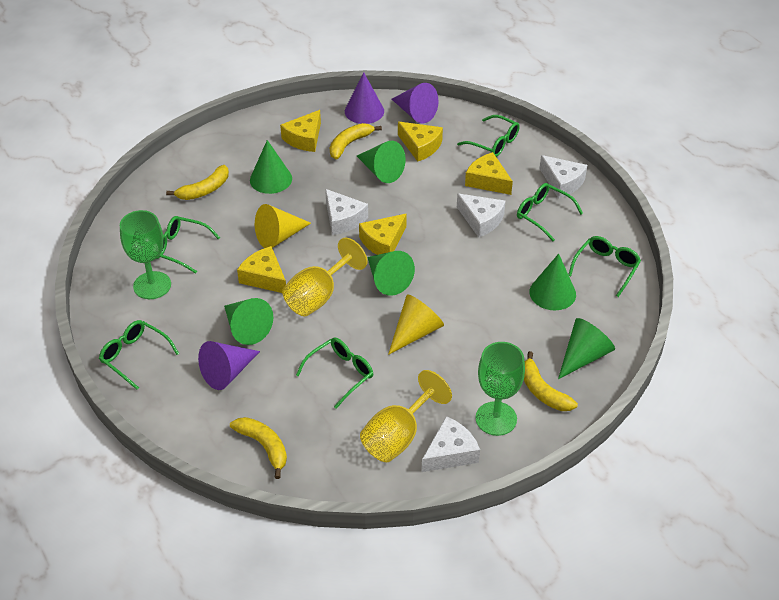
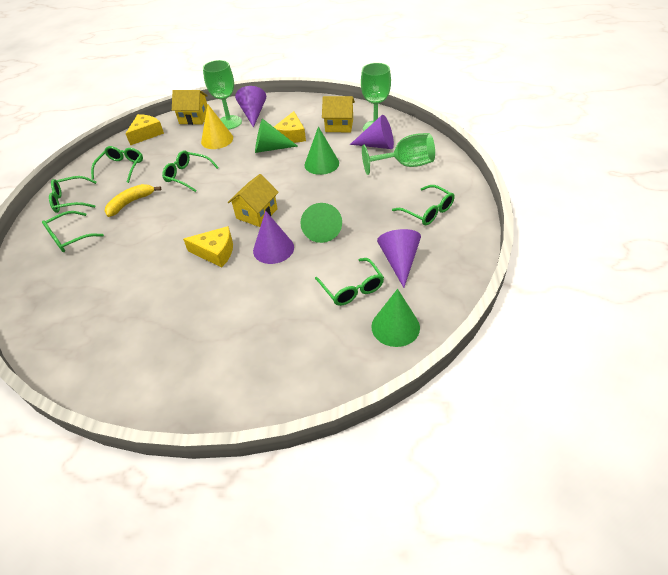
green cone: 6 -> 4
green goblet: 2 -> 3
purple cone: 3 -> 4
white cheese: 4 -> 0
yellow banana: 4 -> 1
yellow cheese: 5 -> 3
yellow cone: 2 -> 1
yellow goblet: 2 -> 0
yellow house: 0 -> 3

